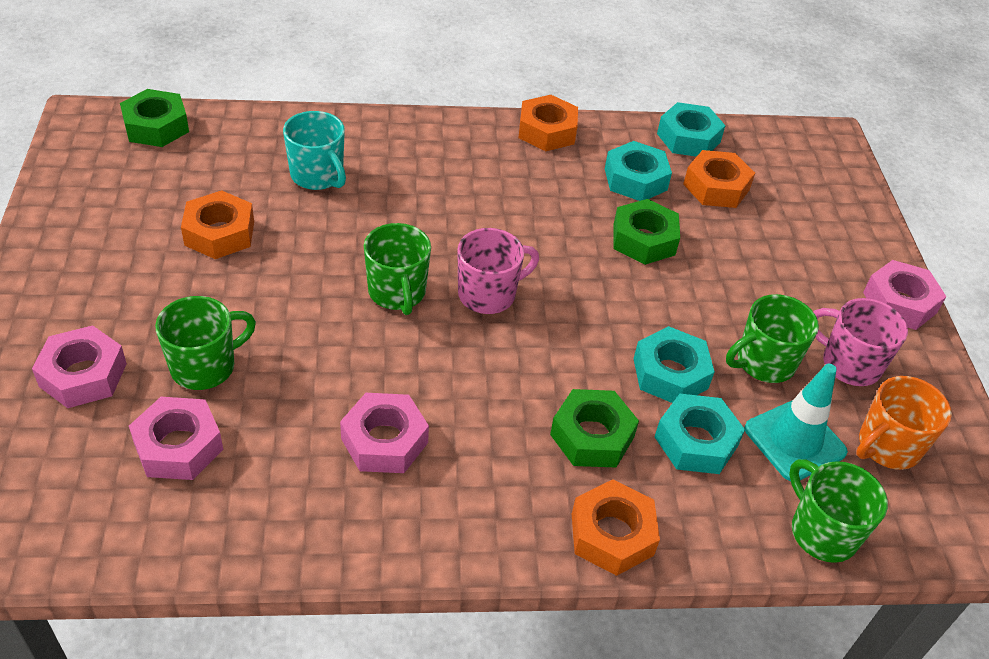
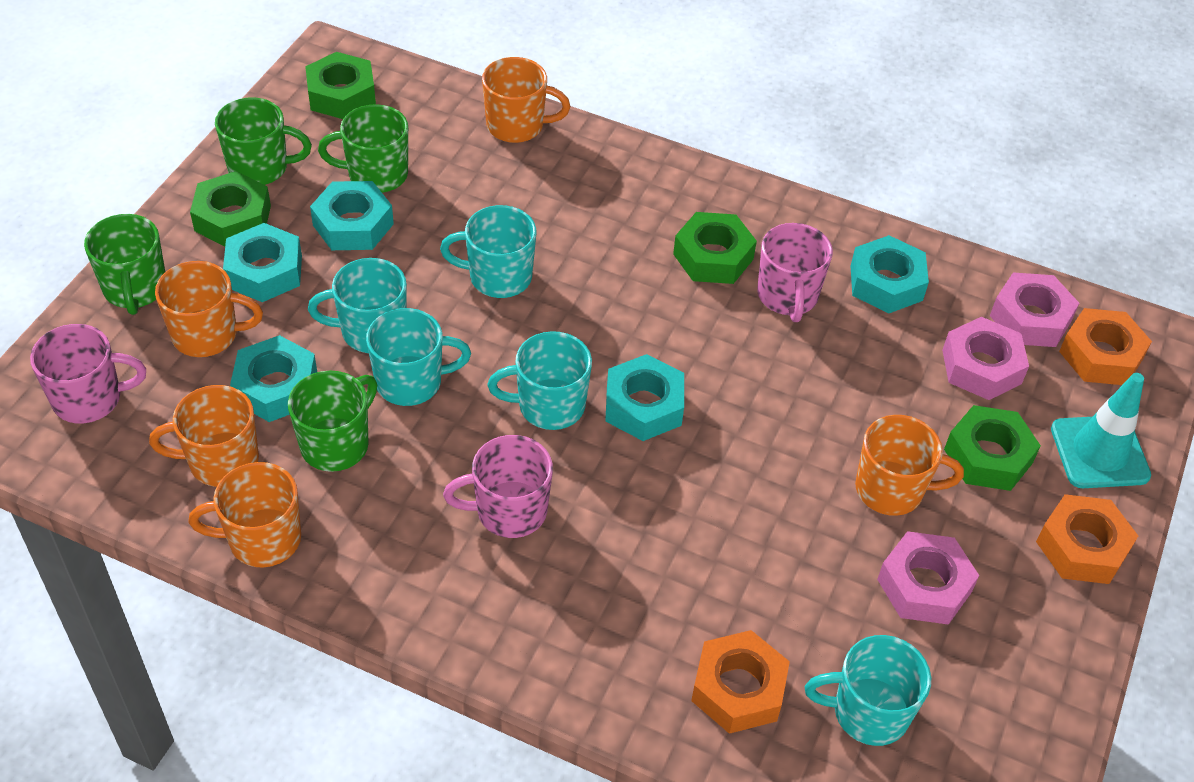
green nut: 3 -> 4
orange mug: 1 -> 5
orange nut: 4 -> 3
pink mug: 2 -> 3
pink nut: 4 -> 3
turquoise mug: 1 -> 5
turquoise nut: 4 -> 5

